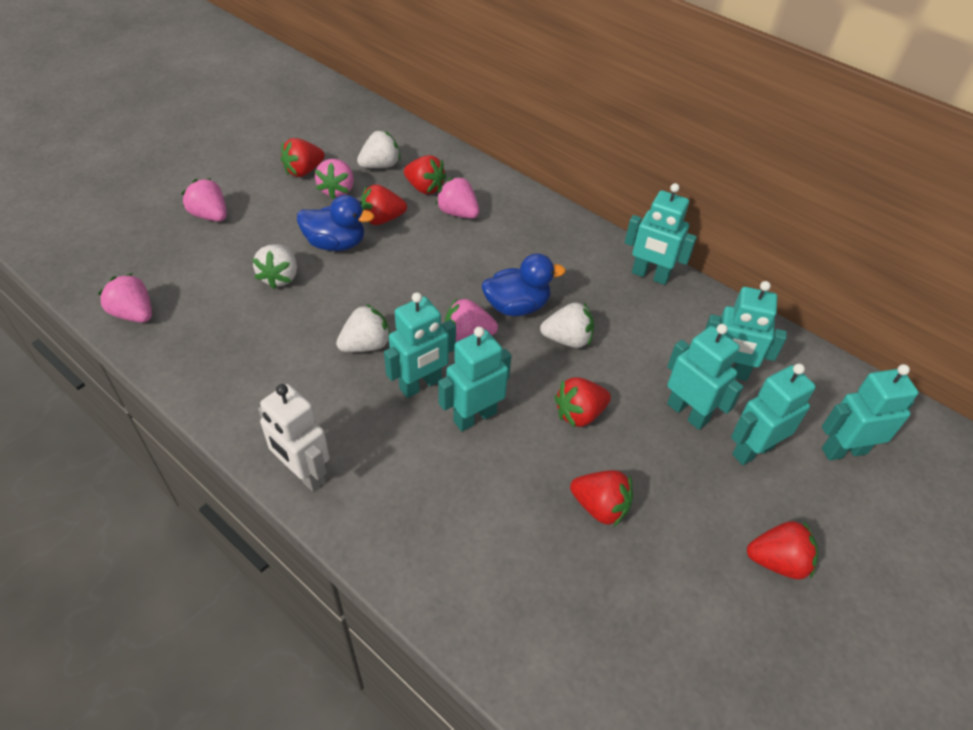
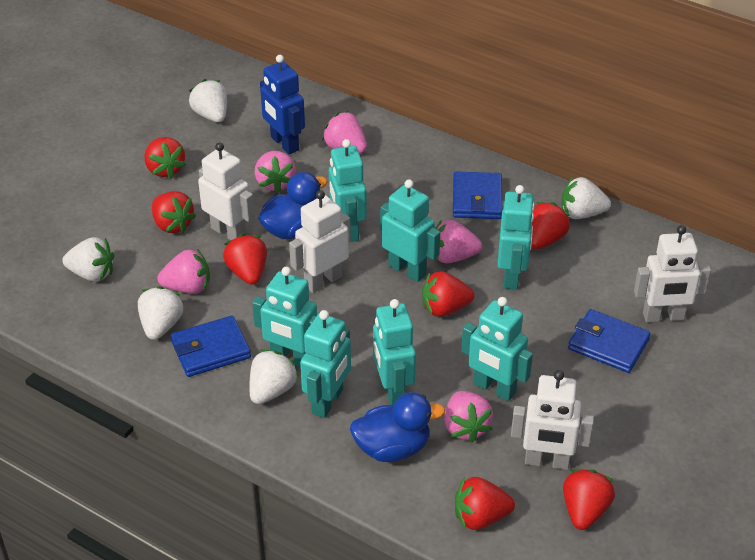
blue robot: 0 -> 1
blue wallet: 0 -> 3
red strawberry: 6 -> 7
white robot: 1 -> 4
white strawberry: 4 -> 5

